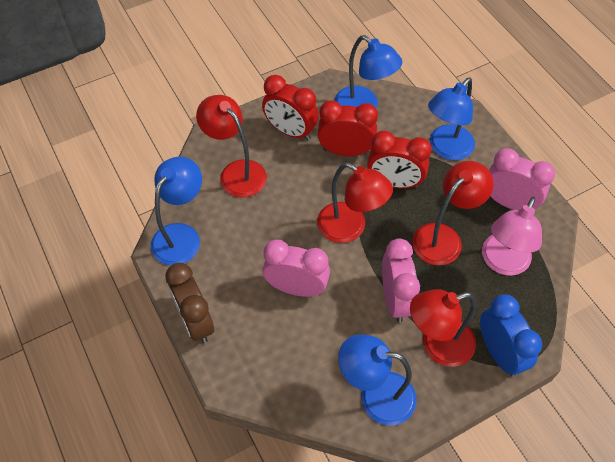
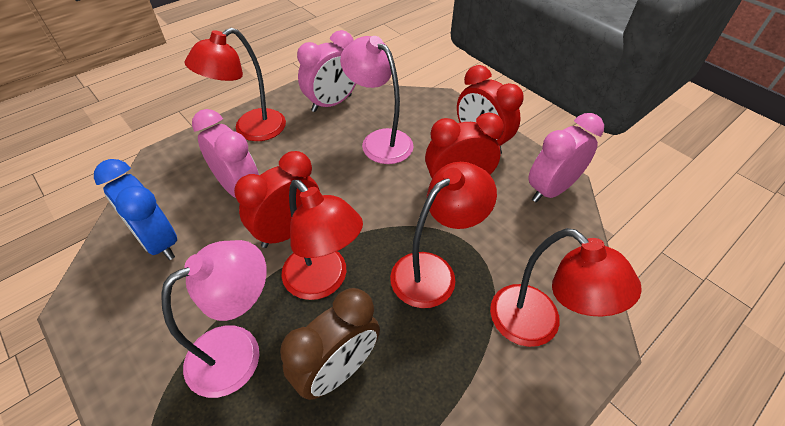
blue lamp: 4 -> 0
pink lamp: 1 -> 2

